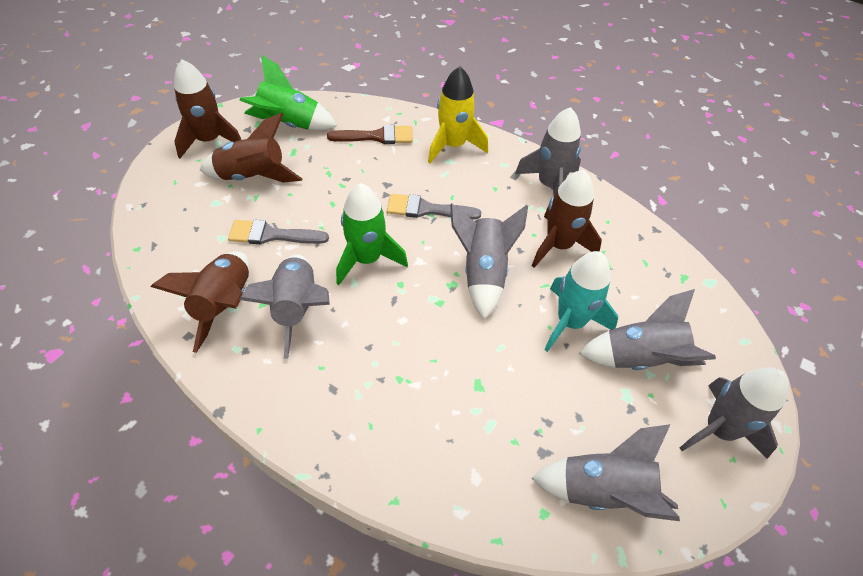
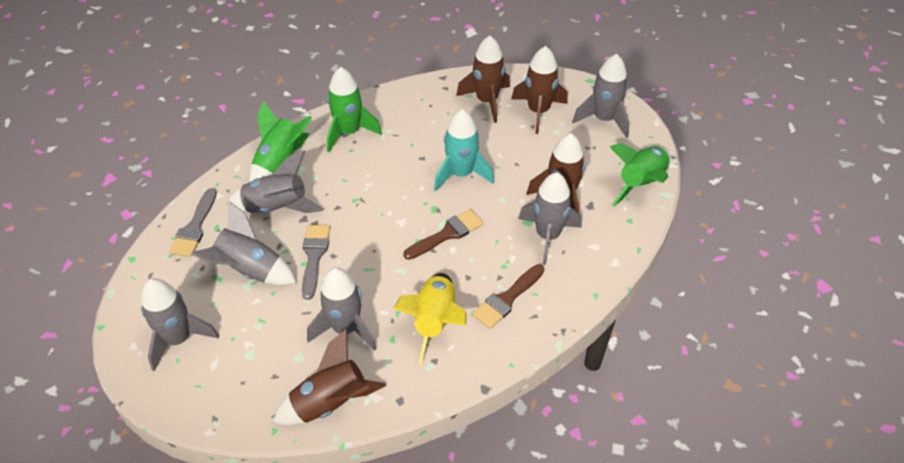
brown brush: 1 -> 2
green rocket: 2 -> 3

